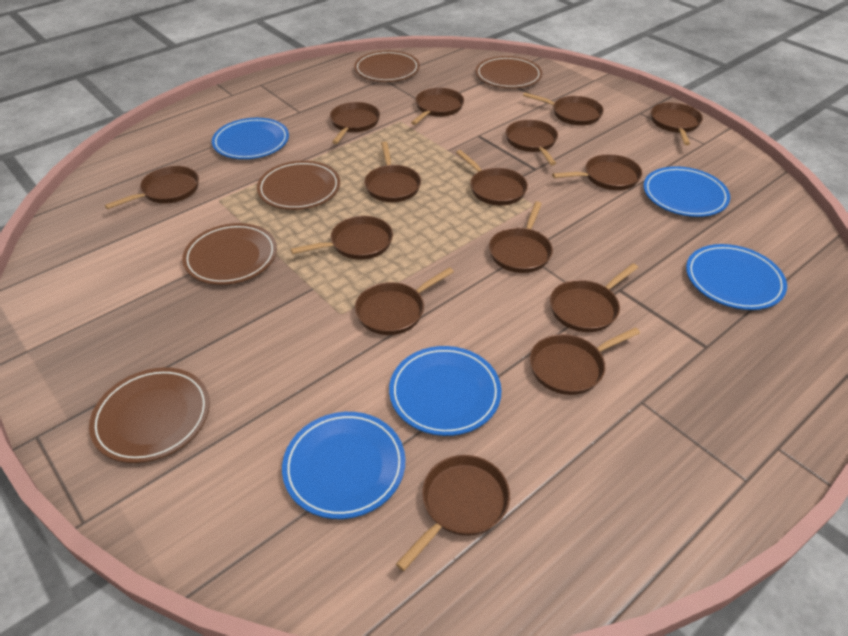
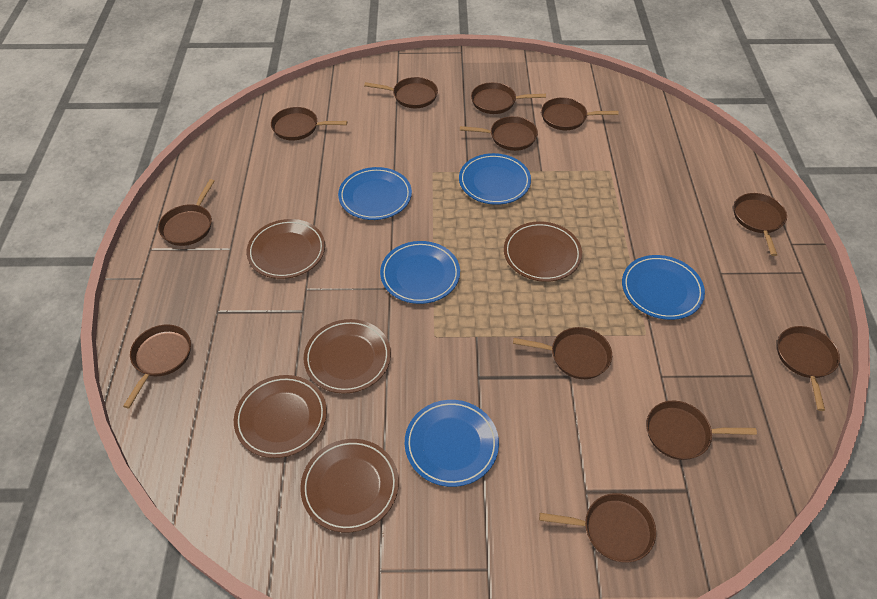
brown pan: 15 -> 12

